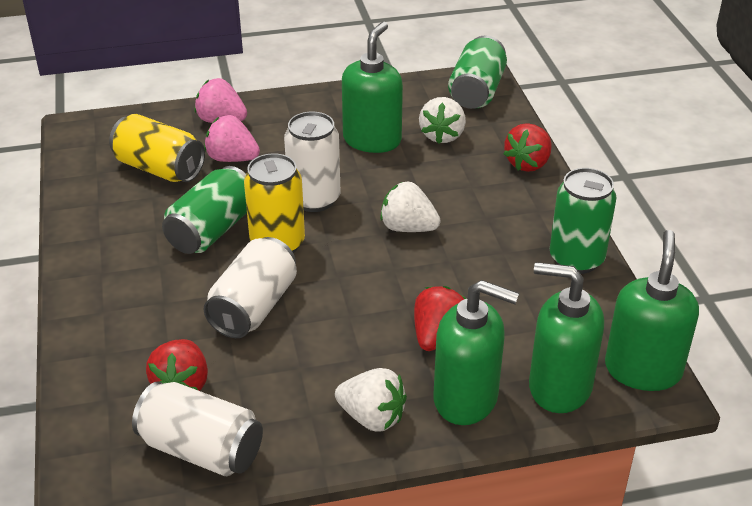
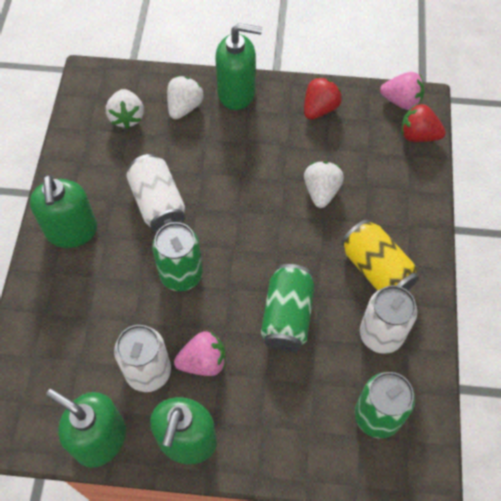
red strawberry: 3 -> 2
yellow can: 2 -> 1

